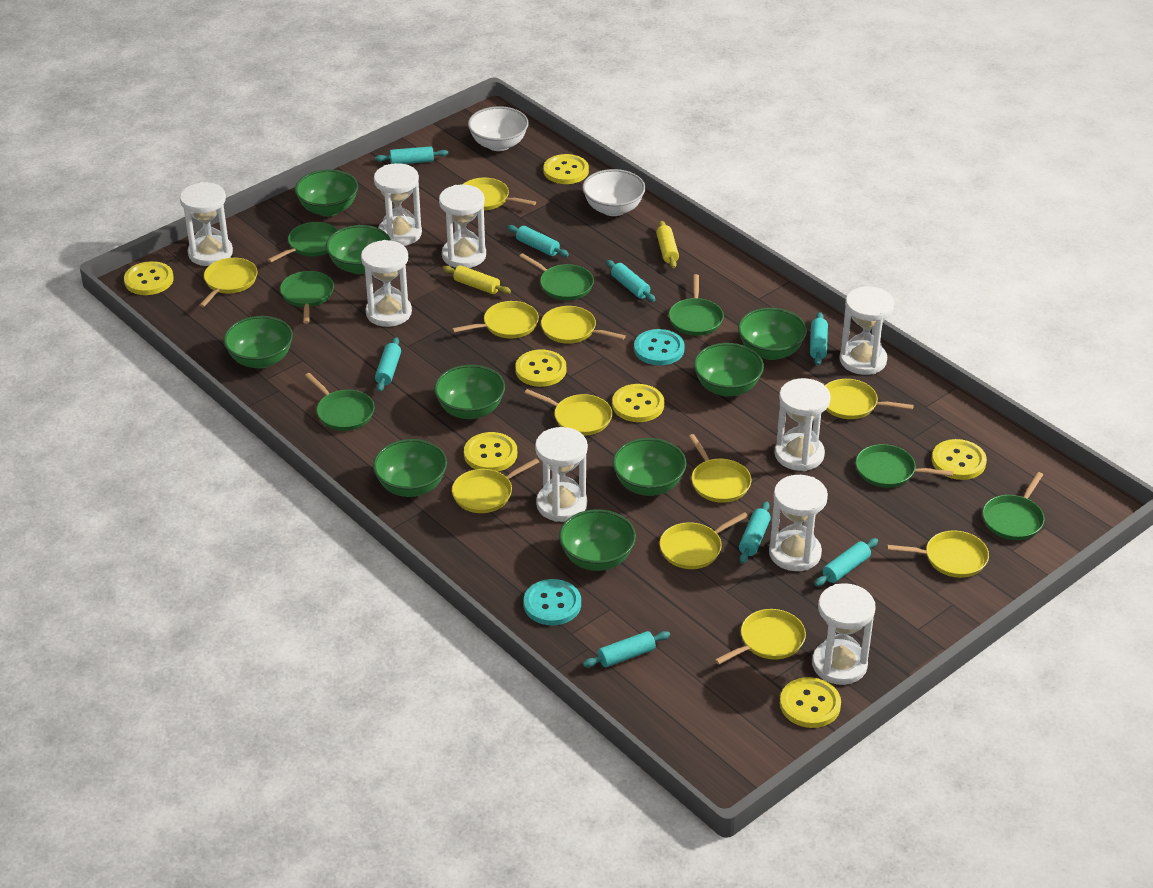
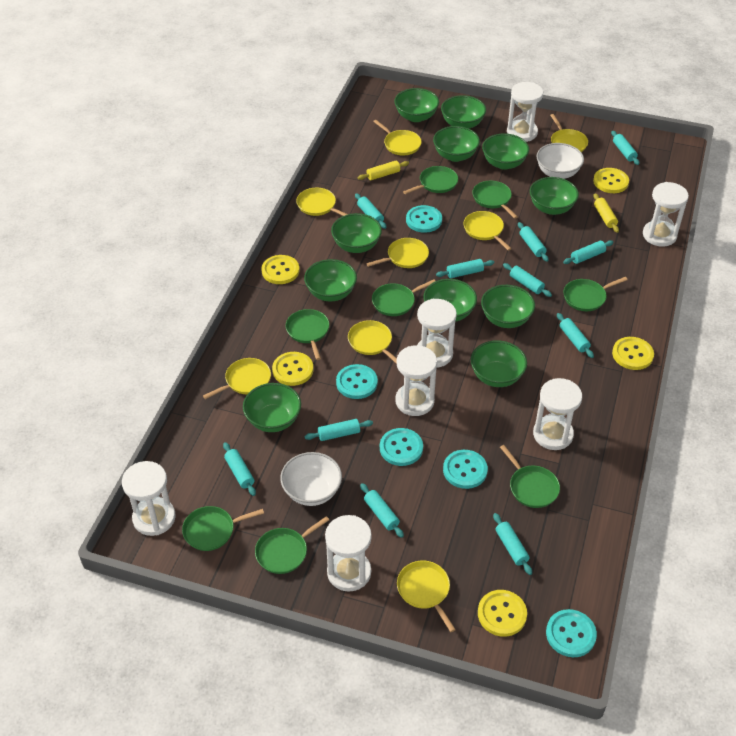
green bowl: 9 -> 11
green pan: 7 -> 8
turquoise button: 2 -> 5
turquoise rolling pin: 8 -> 11
white hourglass: 9 -> 7
yellow button: 7 -> 5
yellow pan: 11 -> 8

